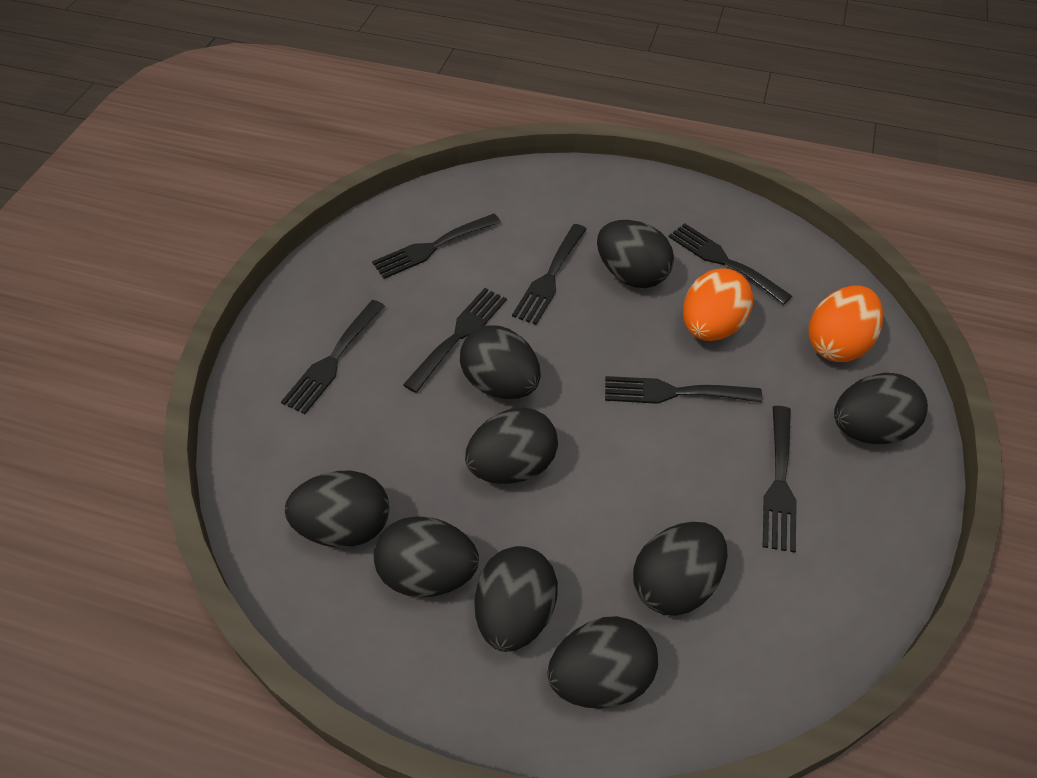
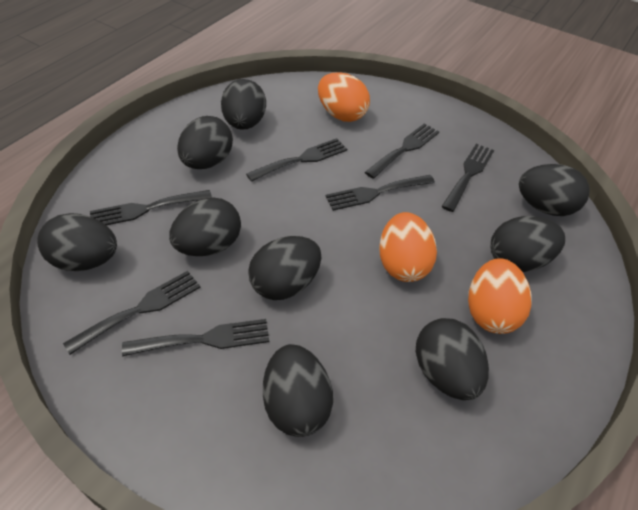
orange egg: 2 -> 3

